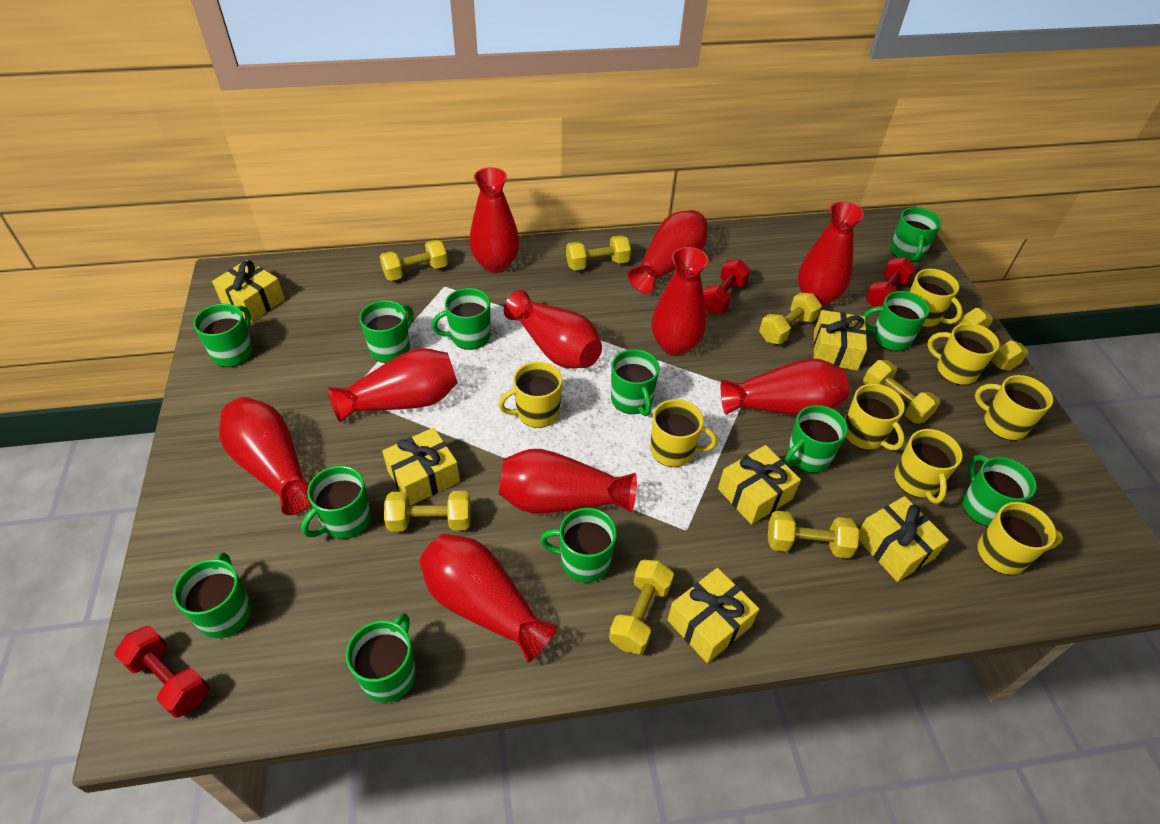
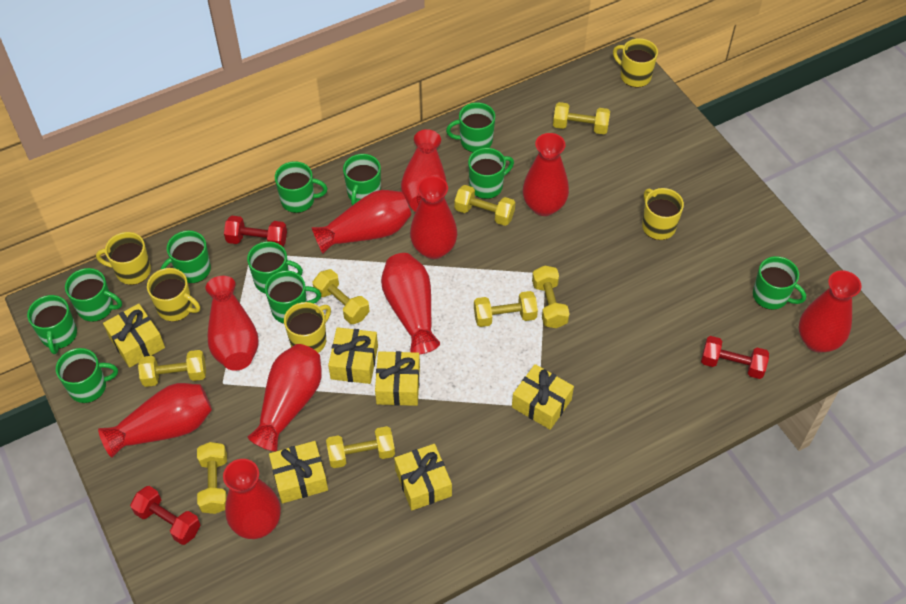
green mug: 12 -> 11
yellow mug: 8 -> 5

